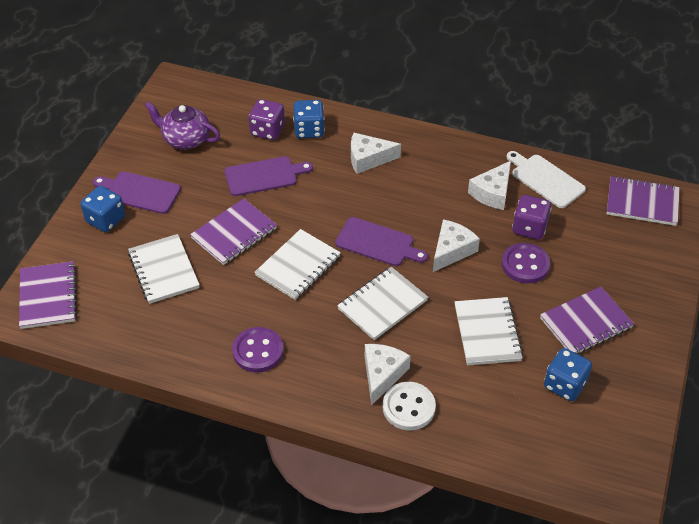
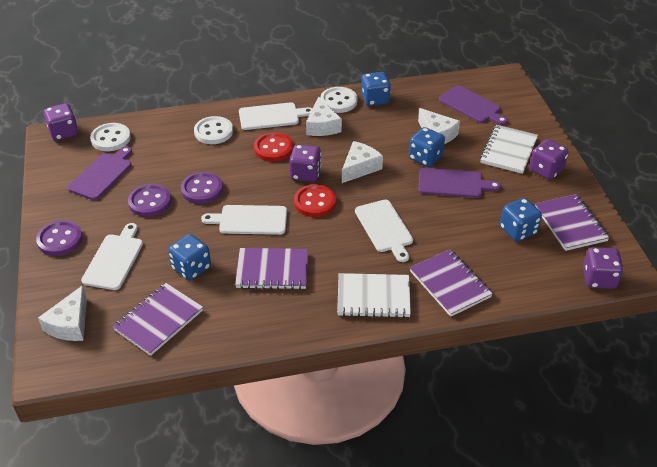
blue dice: 3 -> 4
purple button: 2 -> 3
purple dice: 2 -> 4
purple teapot: 1 -> 0
red button: 0 -> 2
white button: 1 -> 3
white cutting board: 1 -> 4
white notebook: 4 -> 2

